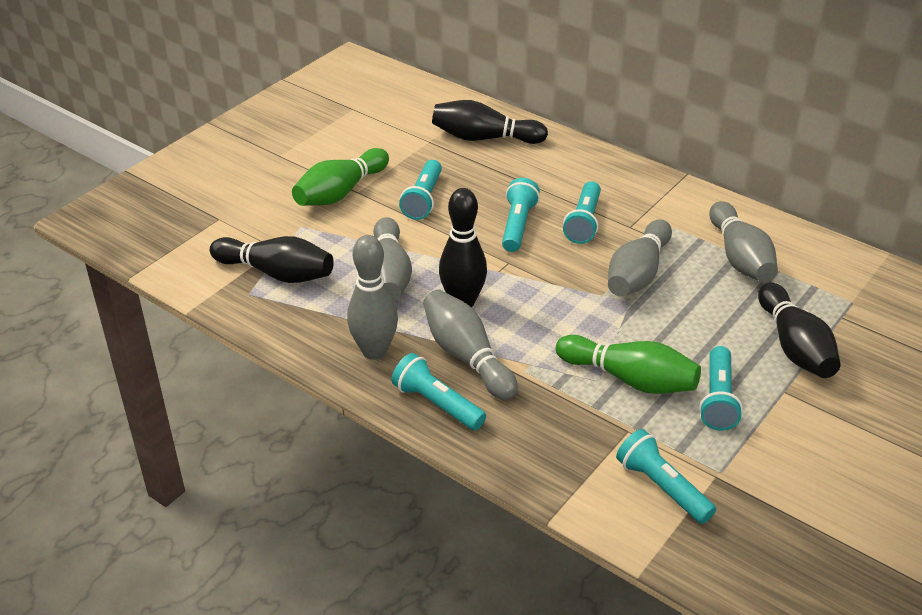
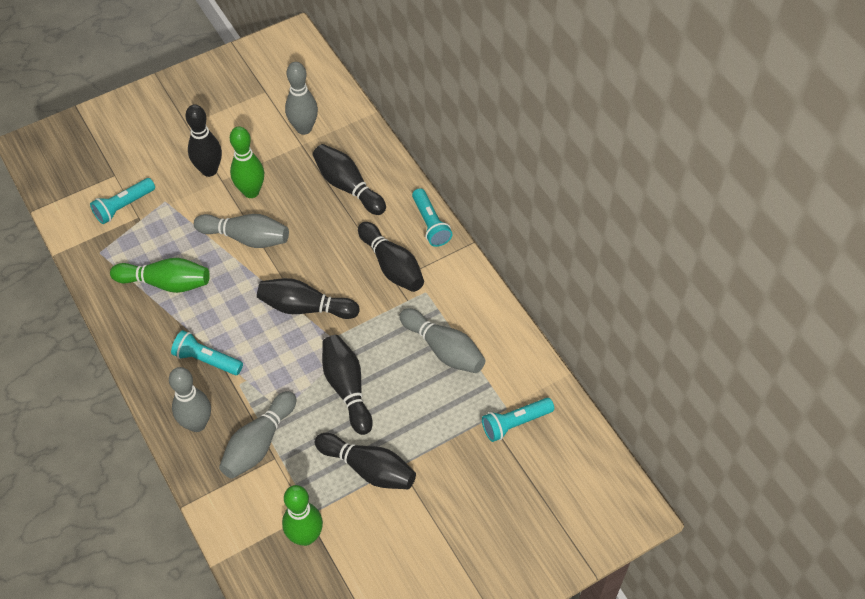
black bowling pin: 4 -> 6
green bowling pin: 2 -> 3
turquoise flashlight: 6 -> 4

